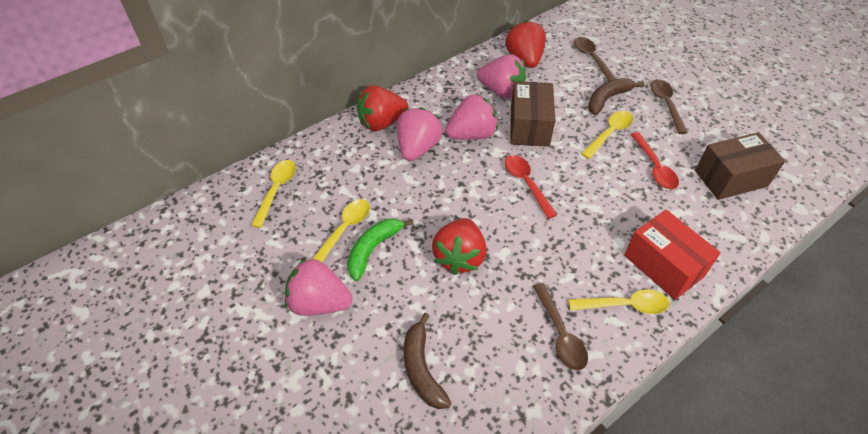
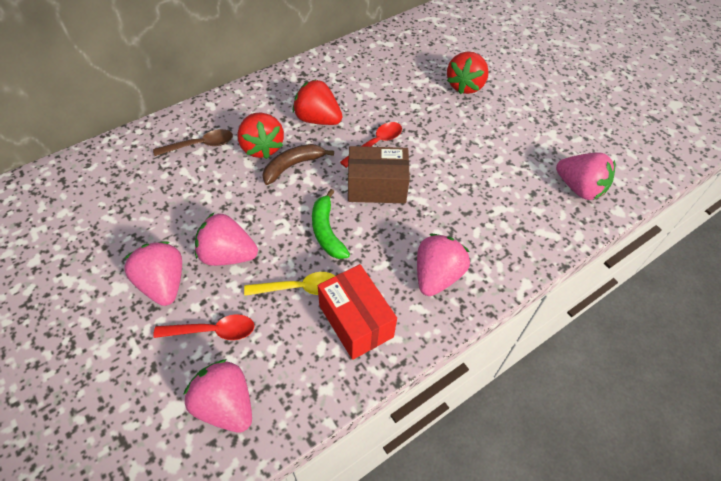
brown banana: 2 -> 1
brown box: 2 -> 1
brown spoon: 3 -> 1
pink strawberry: 4 -> 5
yellow spoon: 4 -> 1

